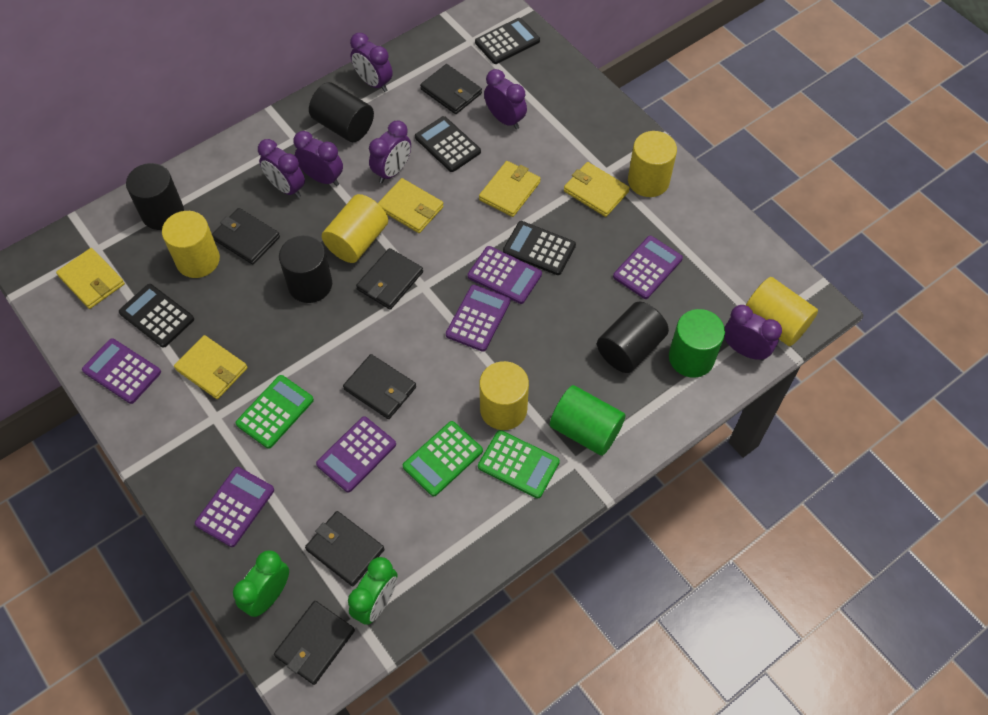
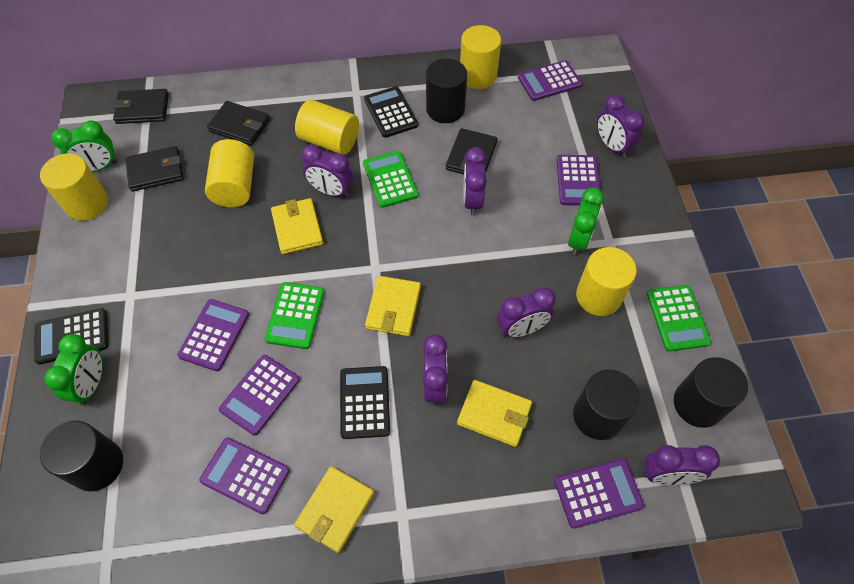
black calculator: 4 -> 3
black wallet: 6 -> 4
green clock: 2 -> 3
green cylinder: 2 -> 0
yellow wallet: 5 -> 4

